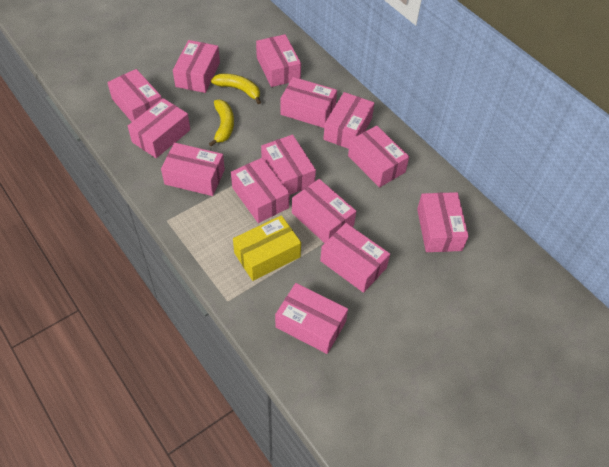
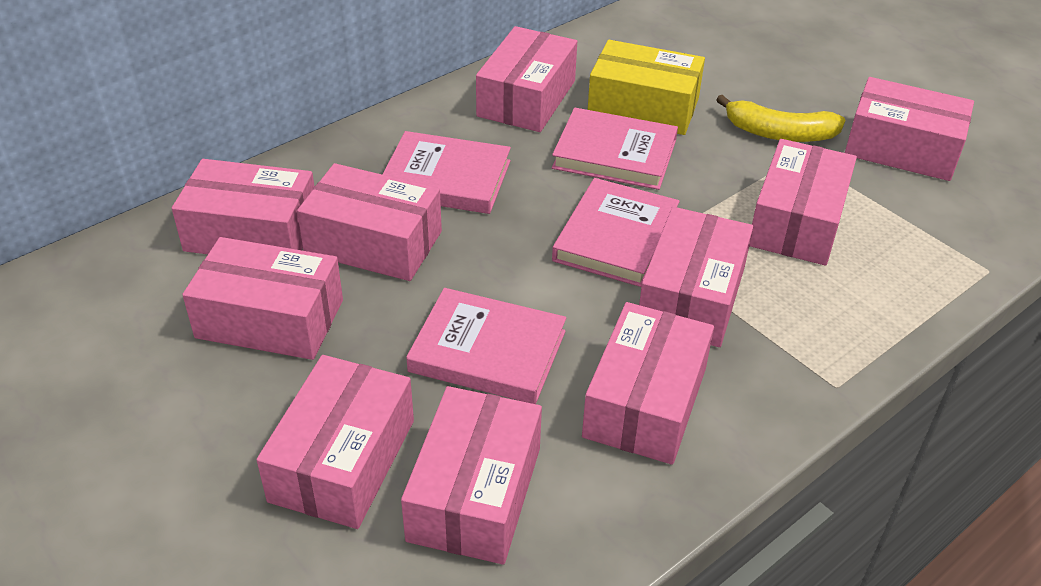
pink book: 0 -> 4
pink box: 14 -> 10
yellow banana: 2 -> 1

